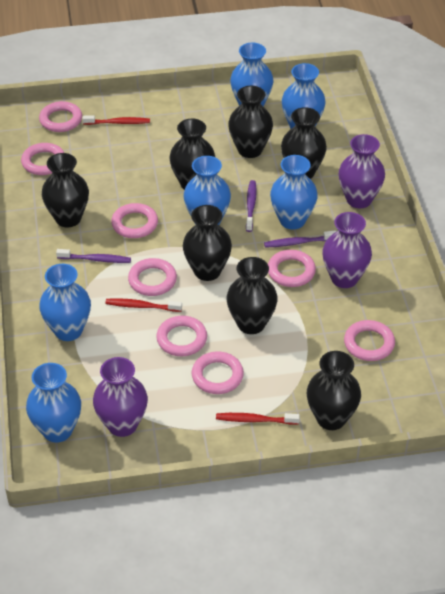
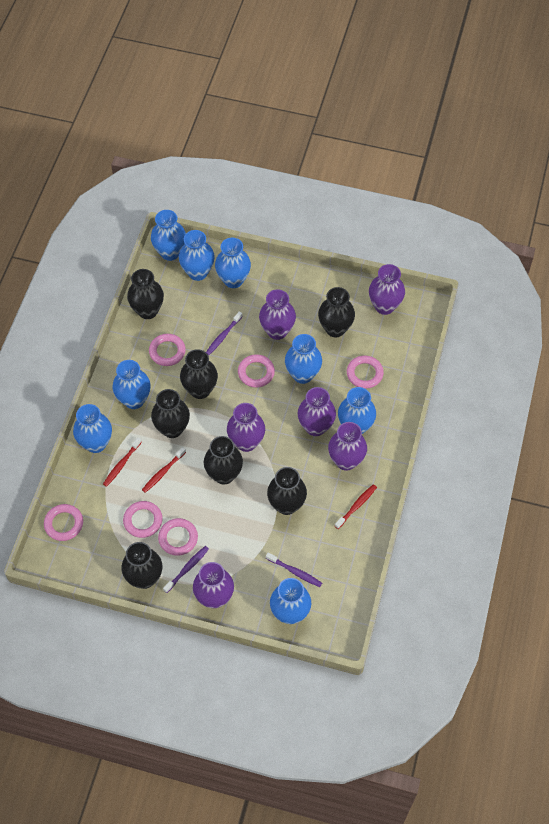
blue vase: 6 -> 8
pink ring: 8 -> 6
purple vase: 3 -> 6

